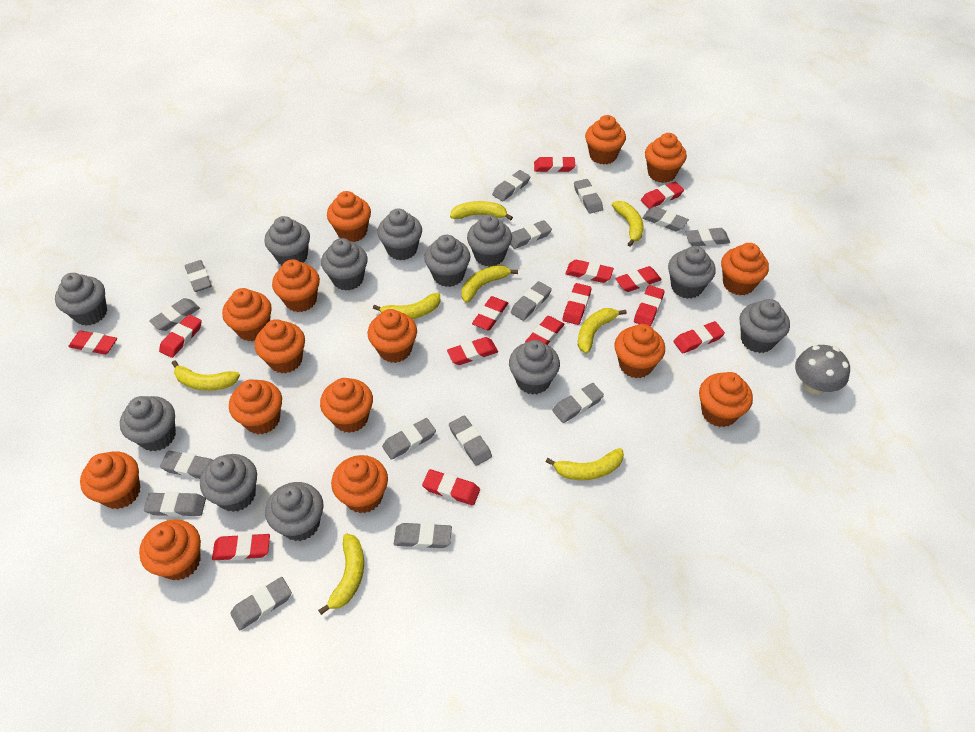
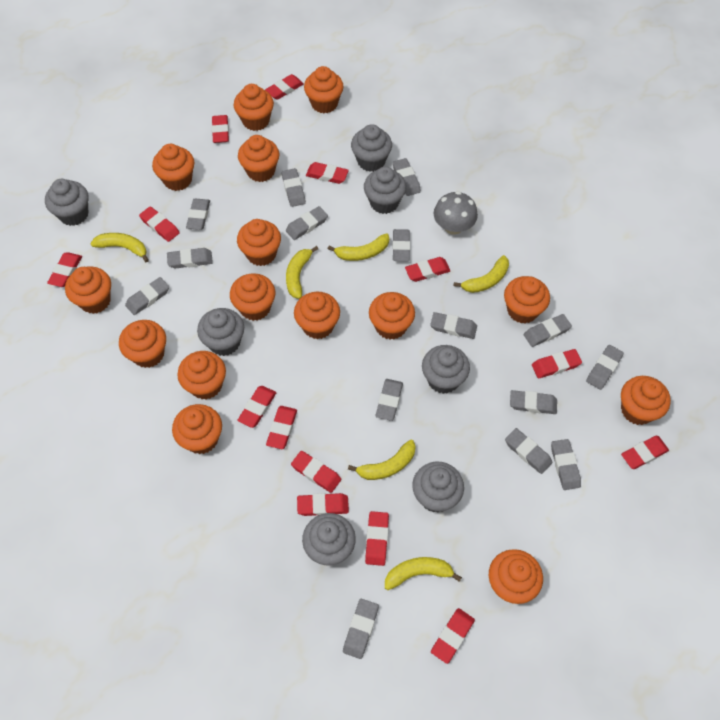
grey cupcake: 12 -> 7
yellow banana: 8 -> 6

